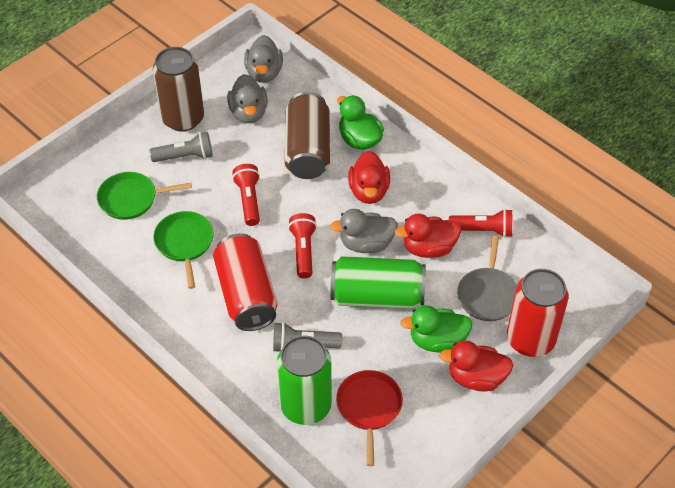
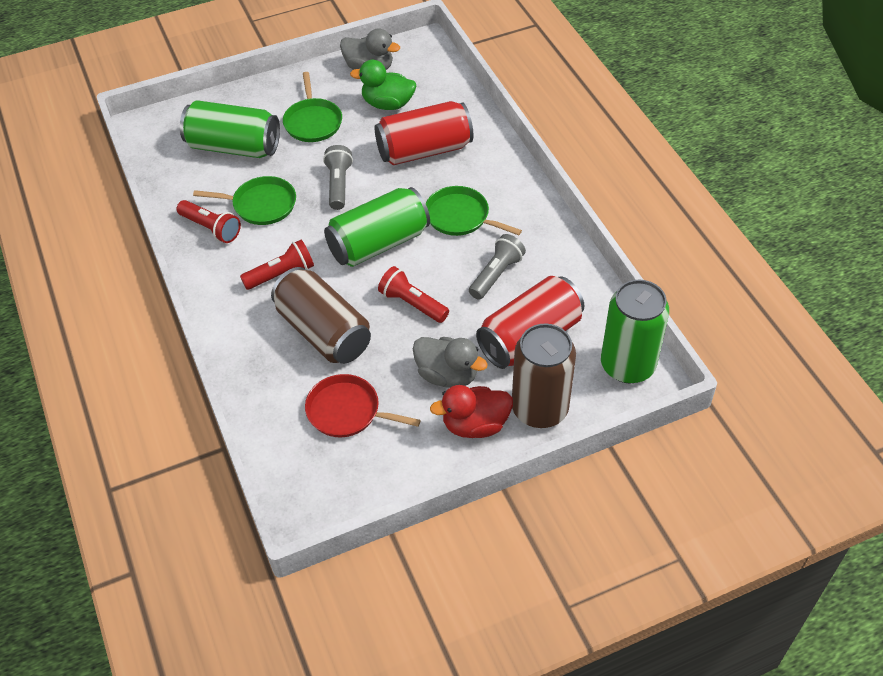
green can: 2 -> 3
green duck: 2 -> 1
green pan: 2 -> 3
grey duck: 3 -> 2
grey pan: 1 -> 0
red duck: 3 -> 1

